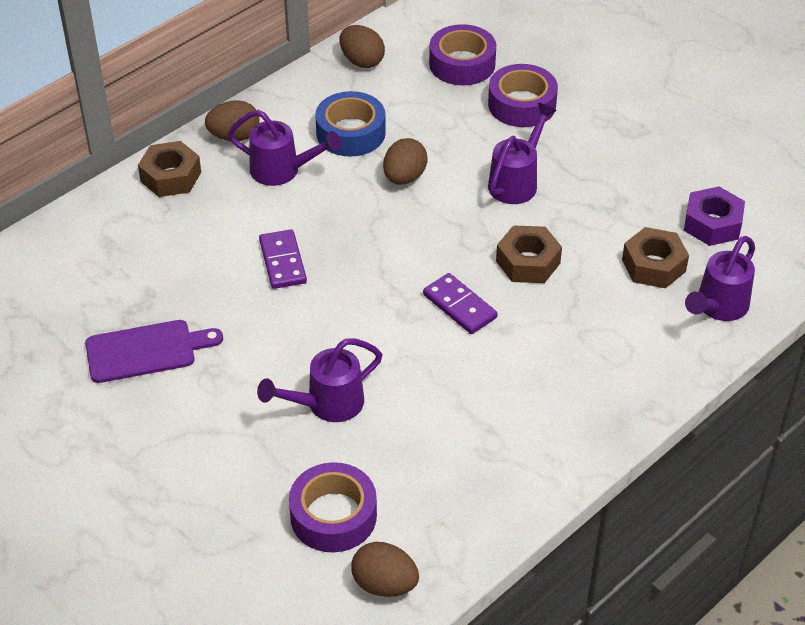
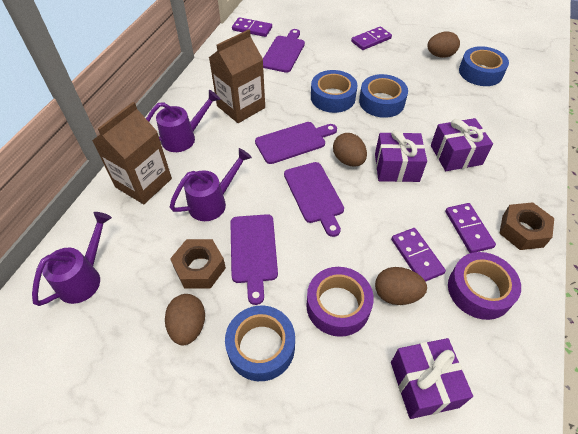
blue tape: 1 -> 4
brown carton: 0 -> 2
brown nut: 3 -> 2
purple cutting board: 1 -> 4
purple domino: 2 -> 4
purple gift: 0 -> 3
purple nut: 1 -> 0
purple tape: 3 -> 2
purple watering can: 4 -> 3

